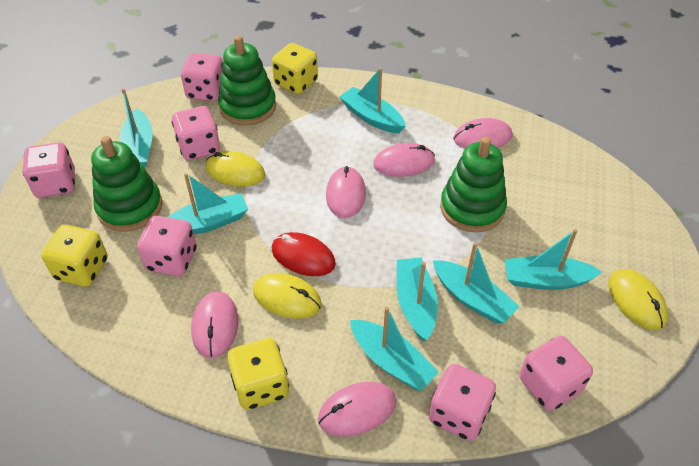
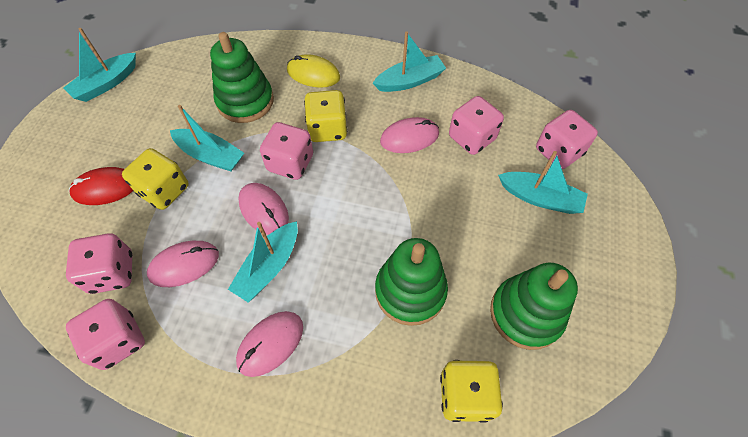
pink dice: 6 -> 5
pink mouse: 5 -> 4
turquoise boat: 7 -> 5
yellow mouse: 3 -> 1

